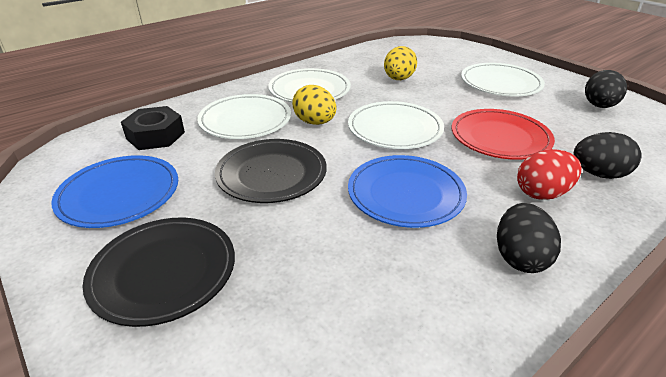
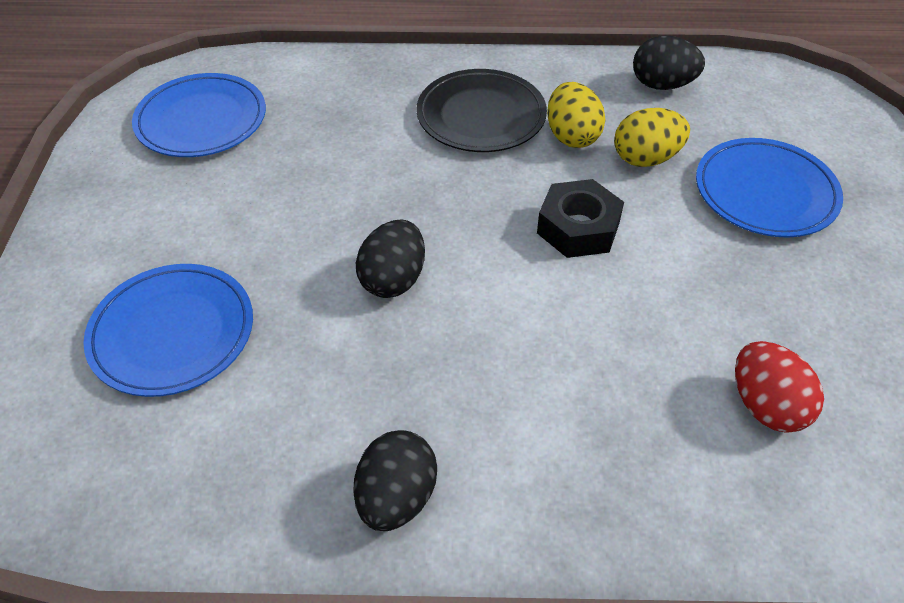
black plate: 2 -> 1
blue plate: 2 -> 3
red plate: 1 -> 0
white plate: 4 -> 0

